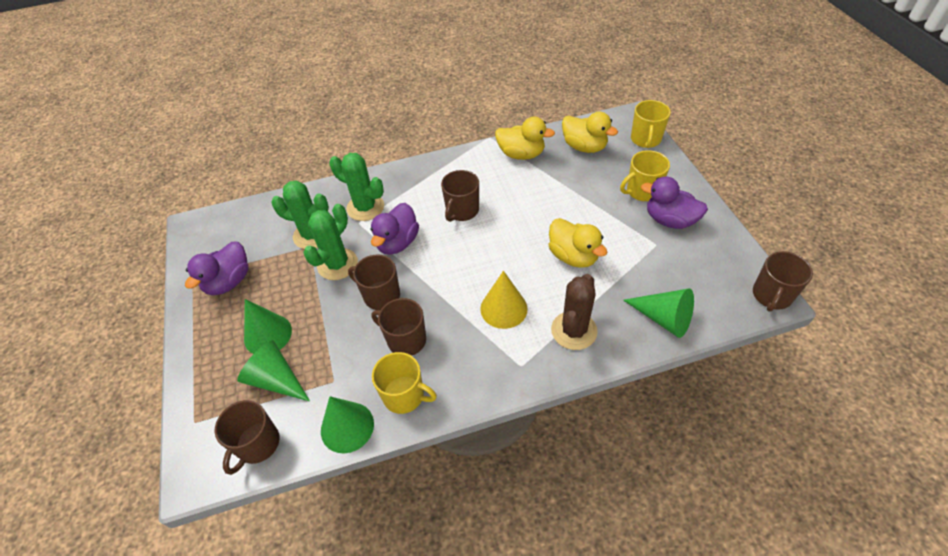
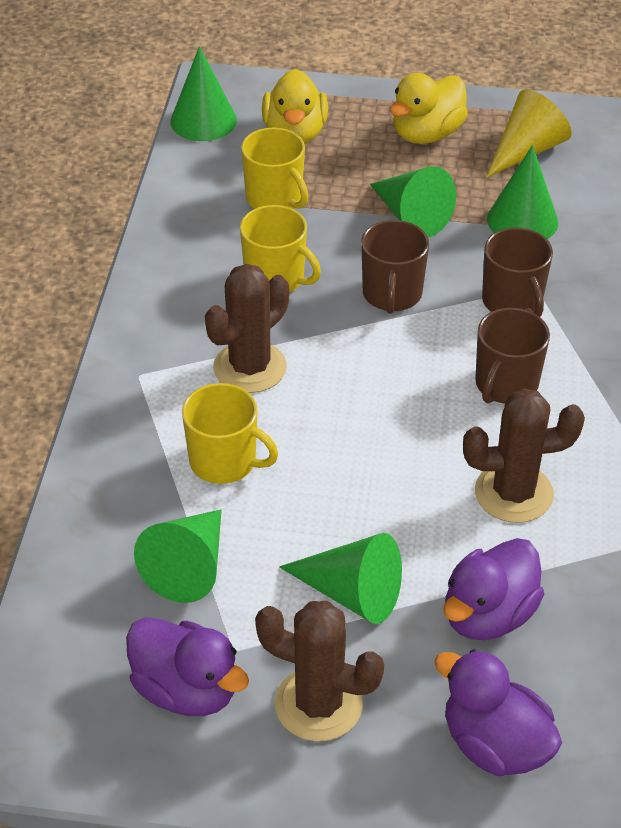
brown cactus: 1 -> 3
brown mug: 5 -> 3
green cactus: 3 -> 0
green cone: 4 -> 5
yellow duck: 3 -> 2

